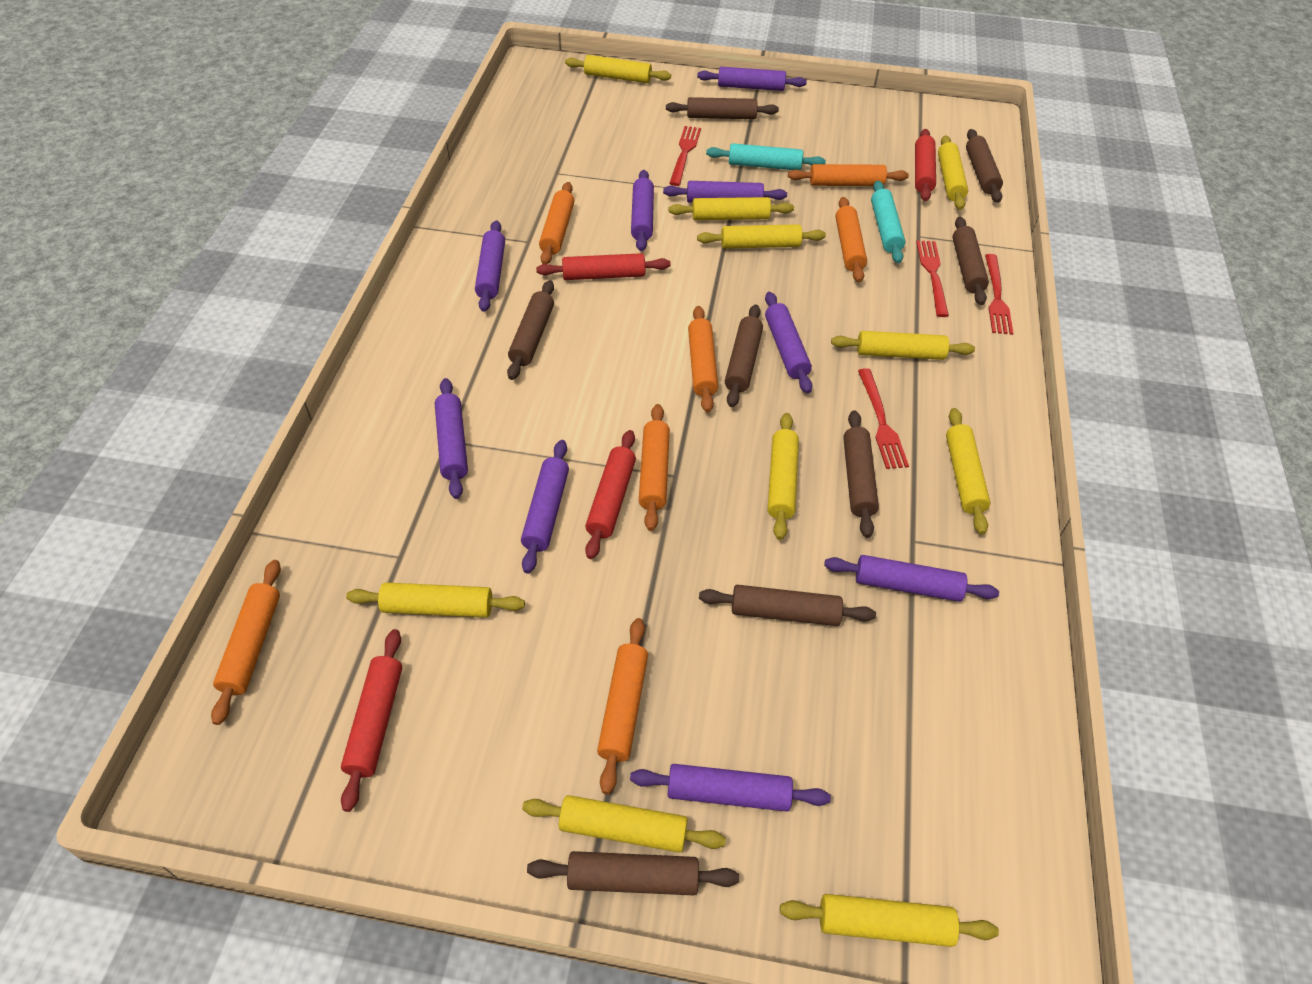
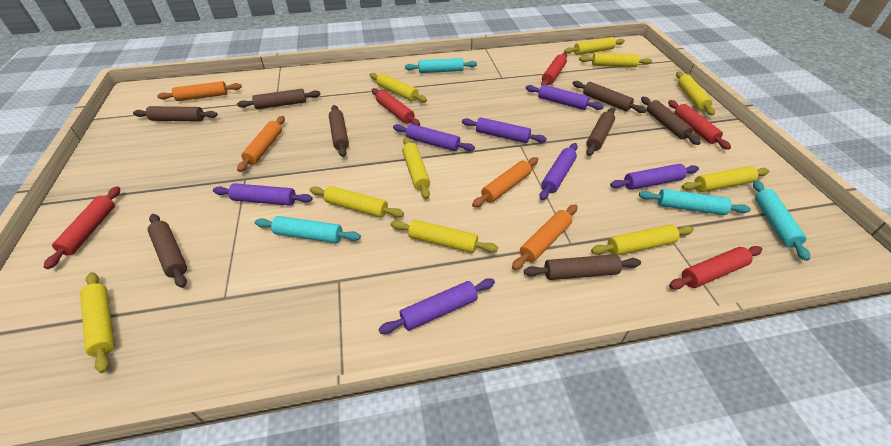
orange rolling pin: 7 -> 4
purple rolling pin: 9 -> 7
red fork: 4 -> 0
red rolling pin: 4 -> 5
turquoise rolling pin: 2 -> 4

